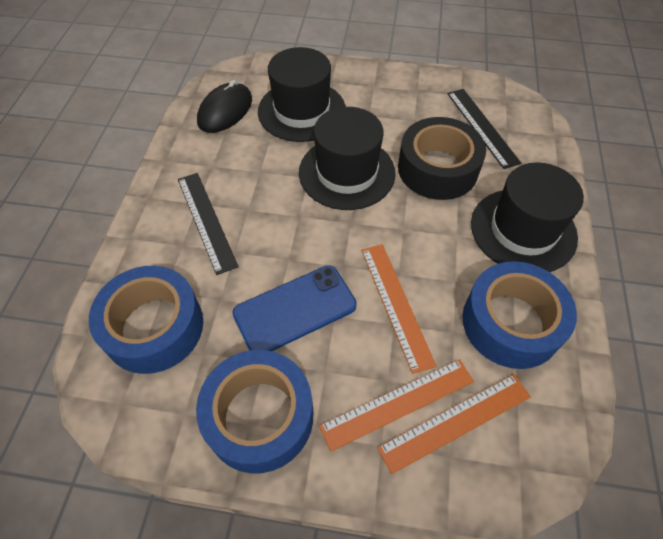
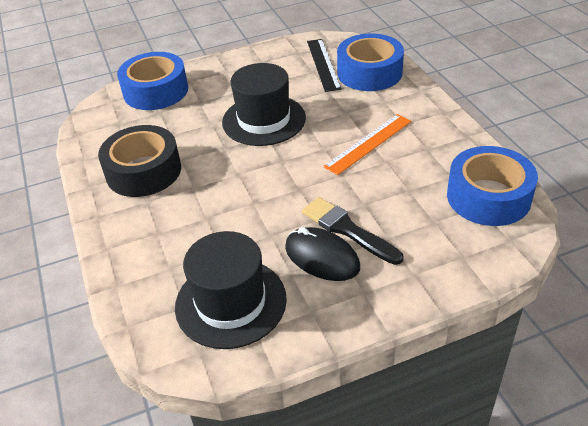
black brush: 0 -> 1
black hat: 3 -> 2
black ruler: 2 -> 1
blue phone: 1 -> 0
orange ruler: 3 -> 1

